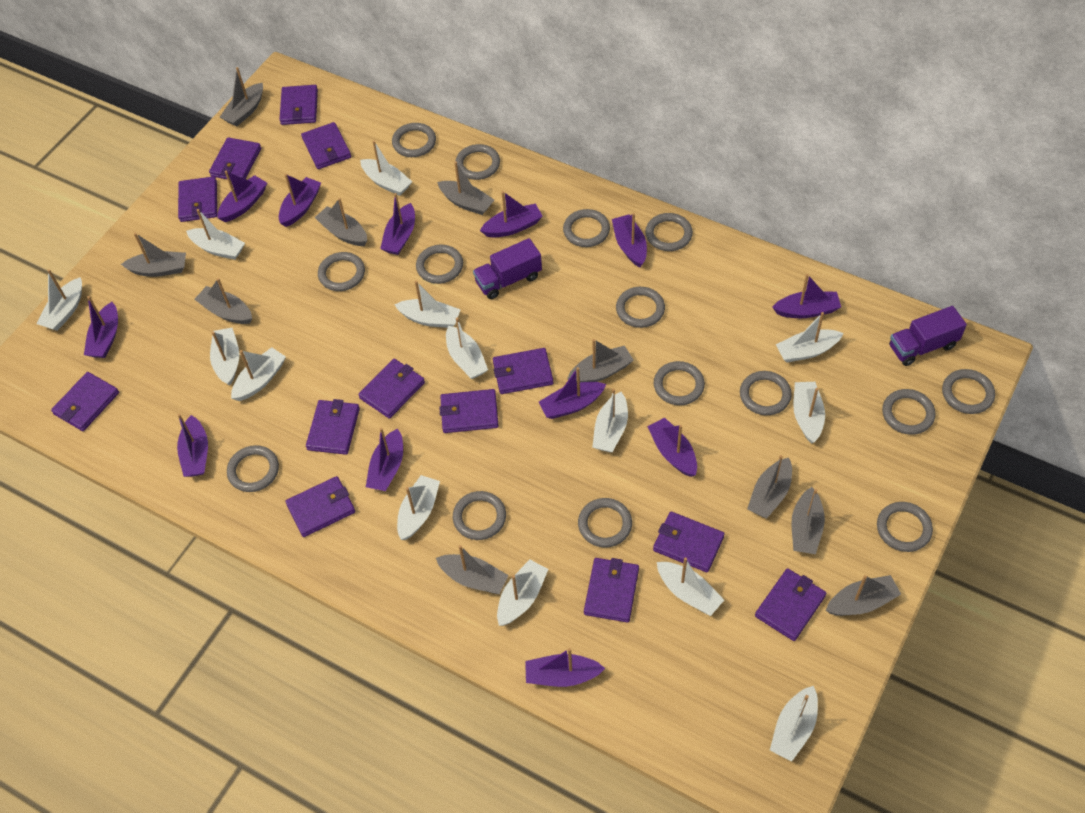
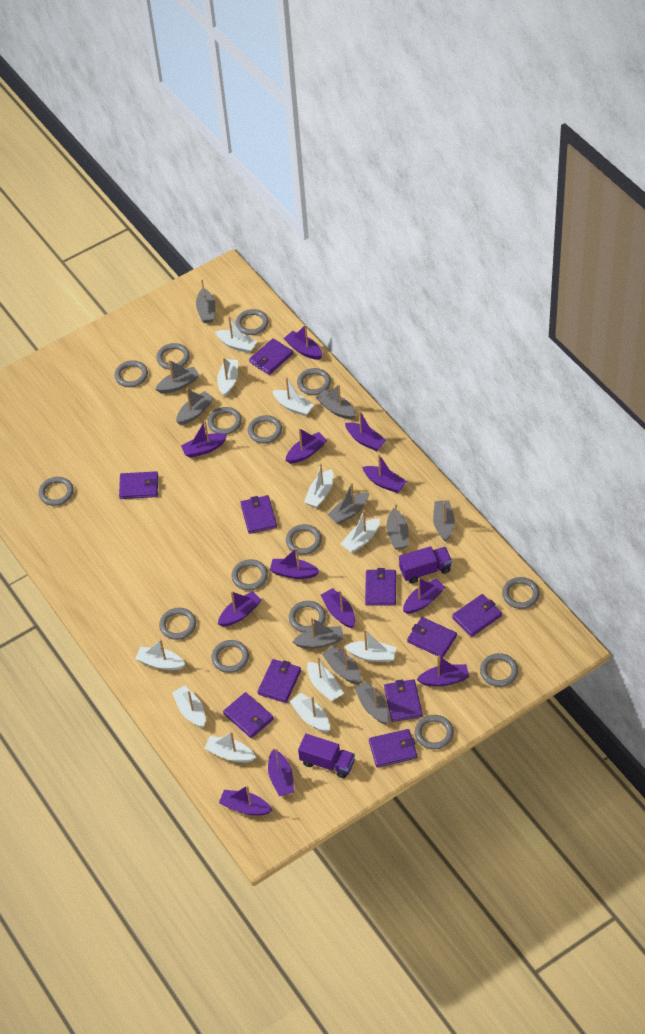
purple wallet: 13 -> 10
white boat: 14 -> 11

